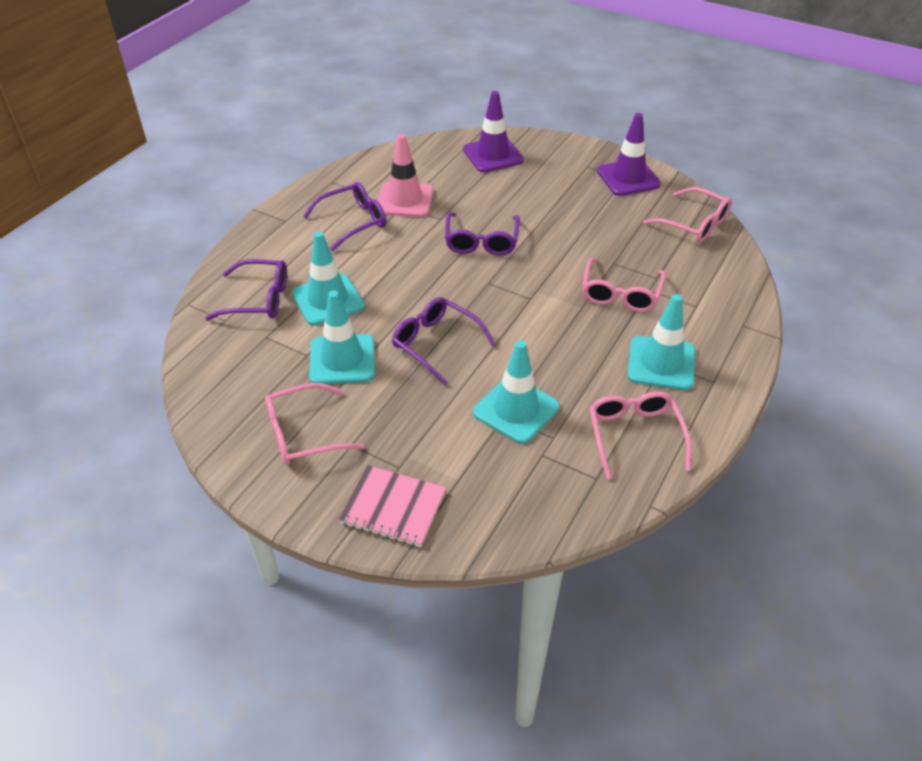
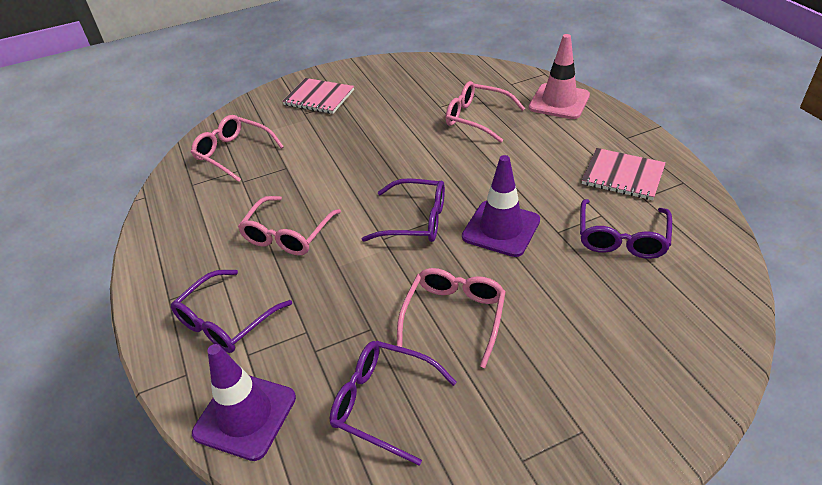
pink notebook: 1 -> 2
turquoise traffic cone: 4 -> 0

